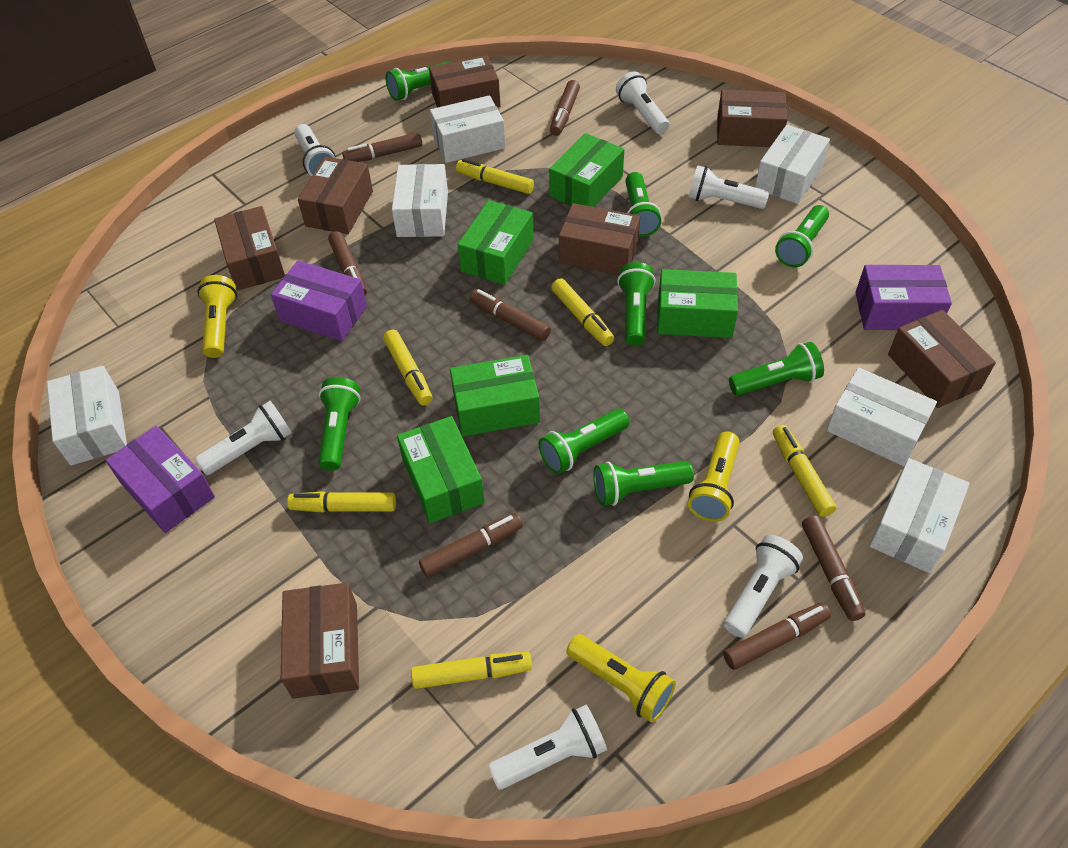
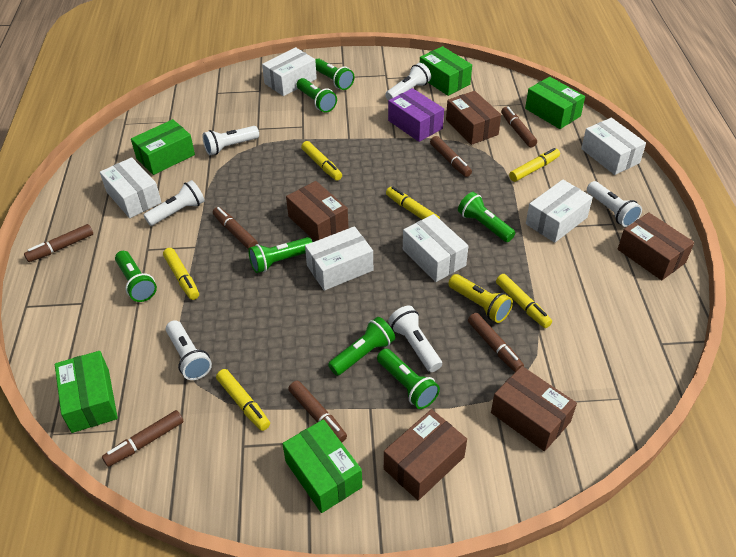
brown box: 7 -> 5
green flashlight: 8 -> 7
purple box: 3 -> 1
yellow flashlight: 3 -> 1

